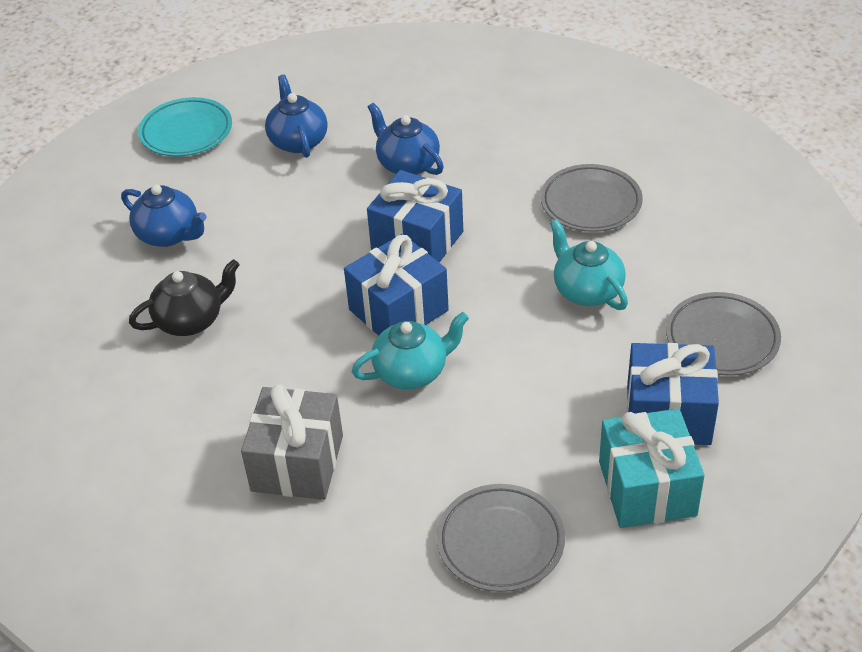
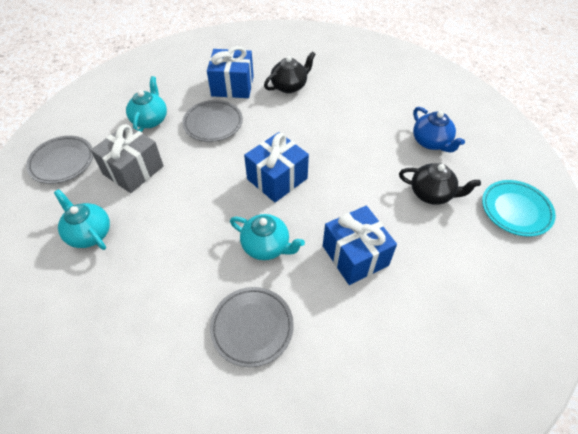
black teapot: 1 -> 2
blue teapot: 3 -> 1
turquoise gift: 1 -> 0
turquoise teapot: 2 -> 3

